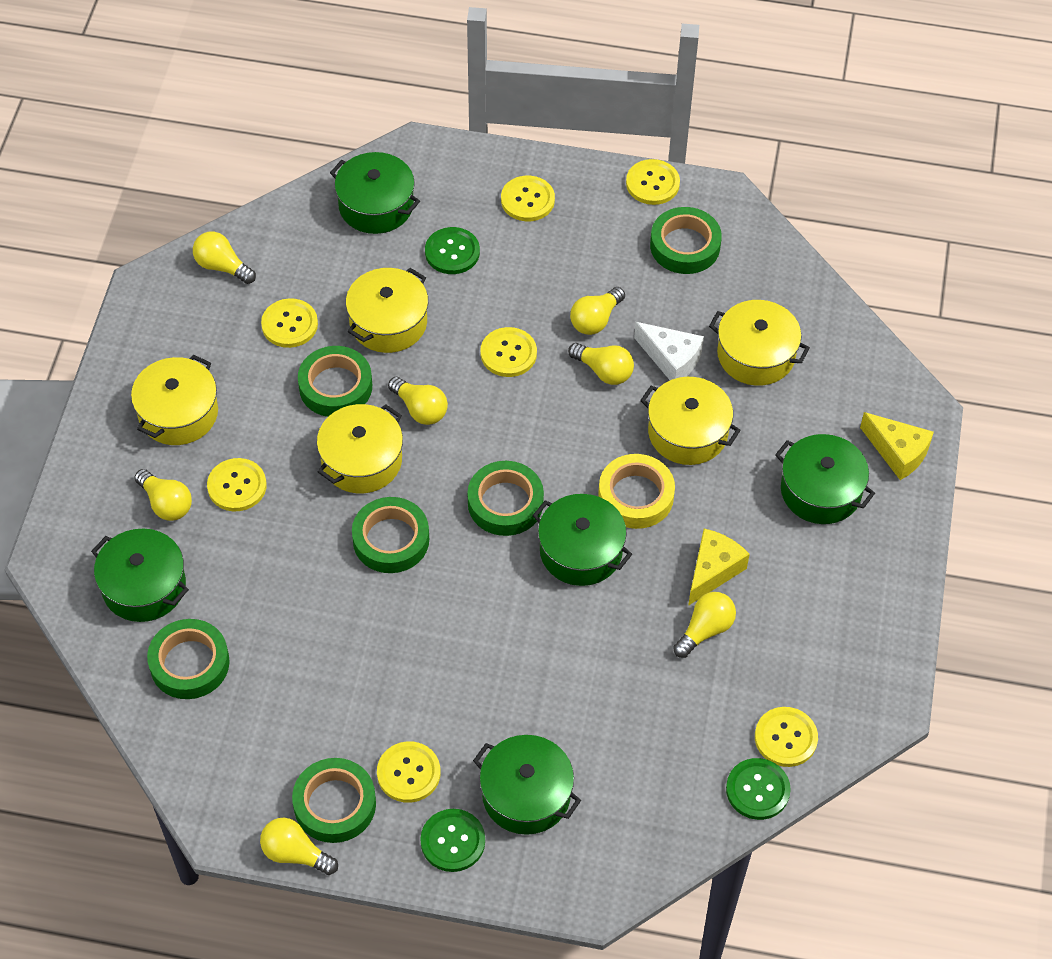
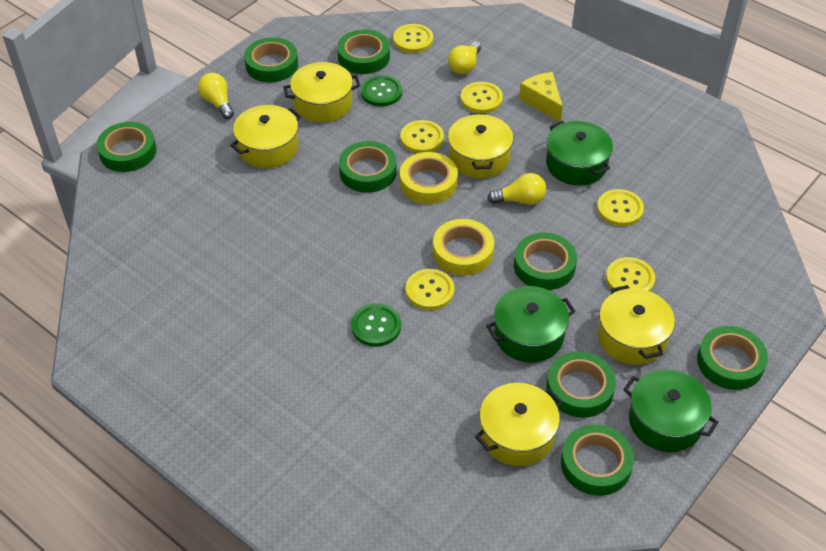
green button: 3 -> 2
green pot: 5 -> 3
green tape: 6 -> 8
white cheese: 1 -> 0
yellow button: 7 -> 6
yellow cheese: 2 -> 1
yellow light bulb: 7 -> 3
yellow tape: 1 -> 2

